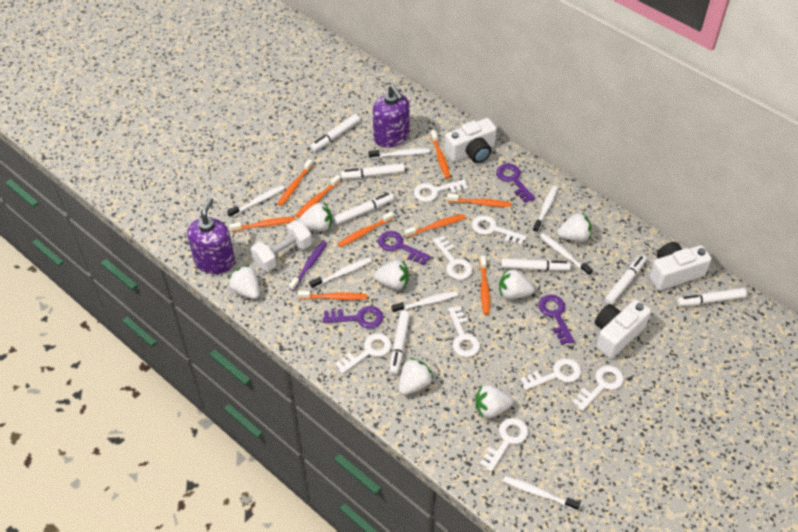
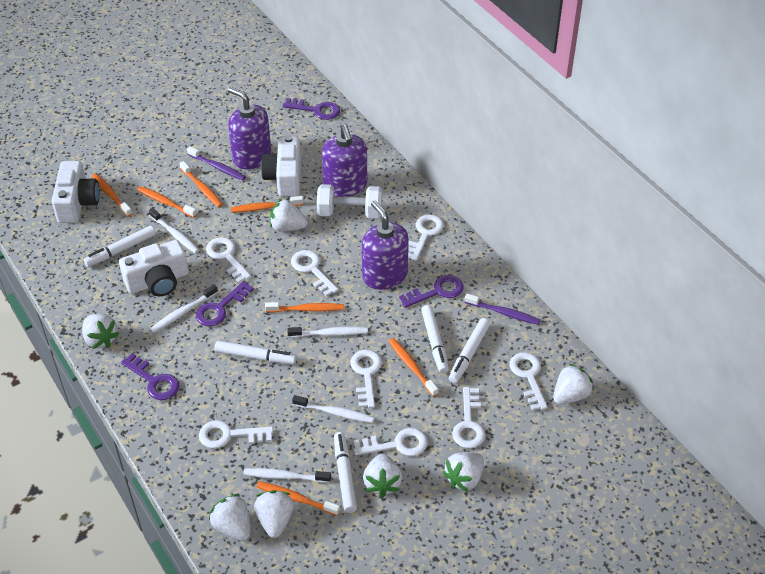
orange toothbrush: 9 -> 7
purple soap dispenser: 2 -> 3
purple toothbrush: 1 -> 2
white marker: 7 -> 5
white toothbrush: 7 -> 5

